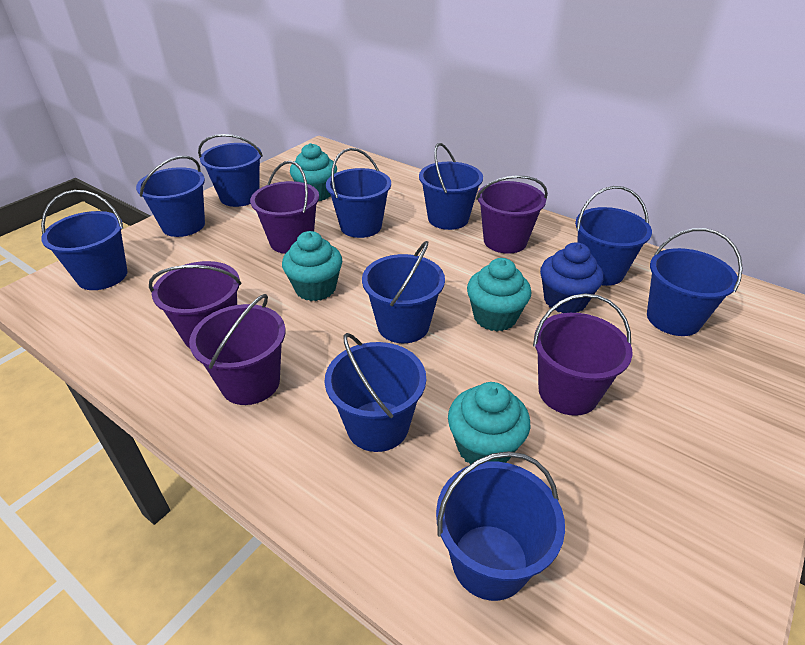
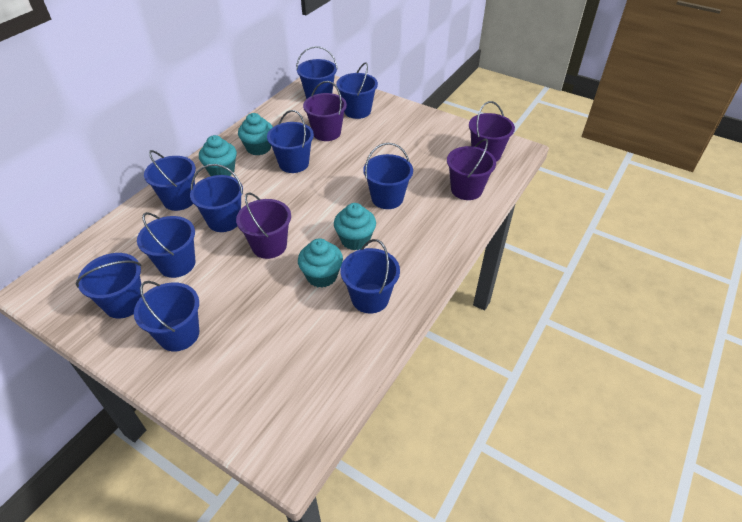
blue cupcake: 1 -> 0
purple bucket: 5 -> 4

